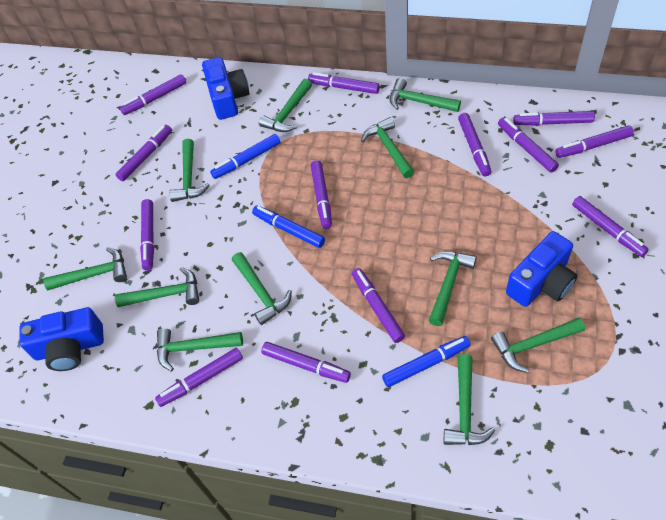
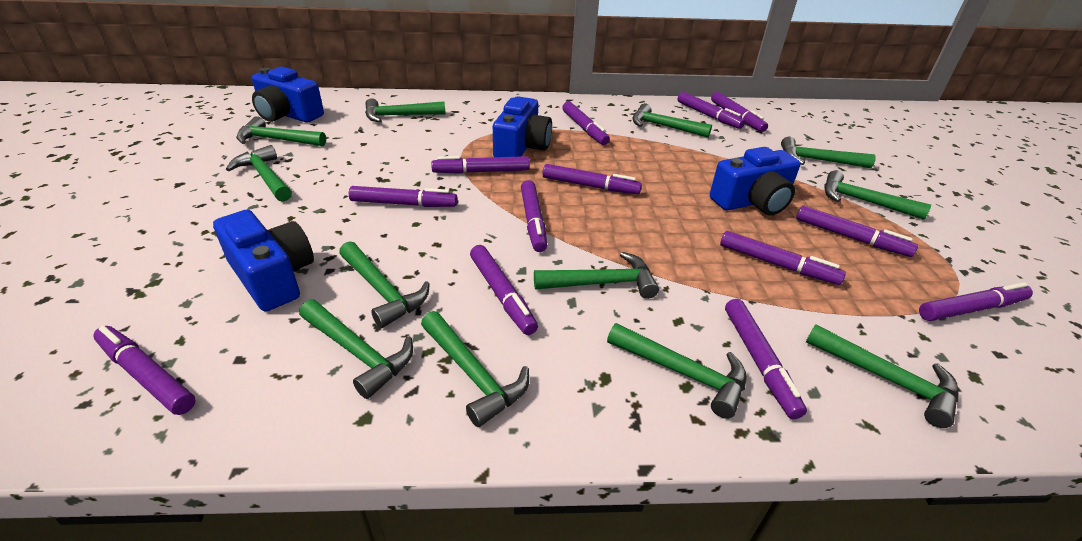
blue camera: 3 -> 4
blue marker: 3 -> 0
green hammer: 11 -> 12

